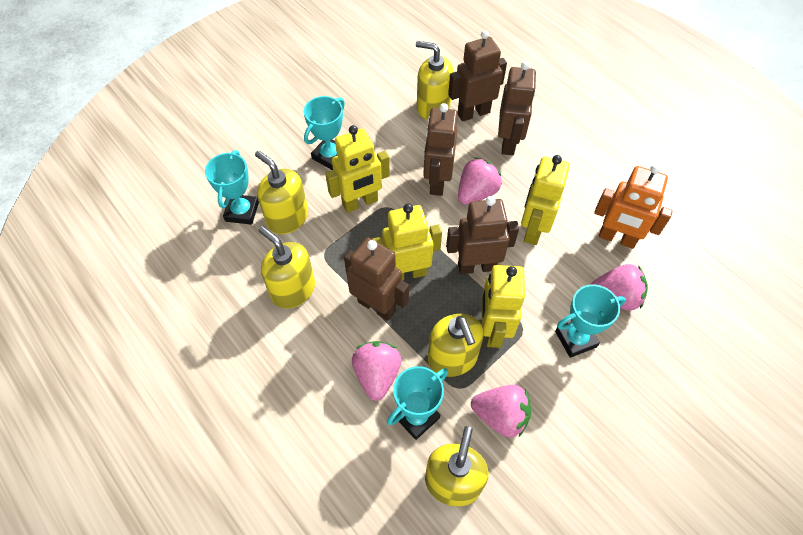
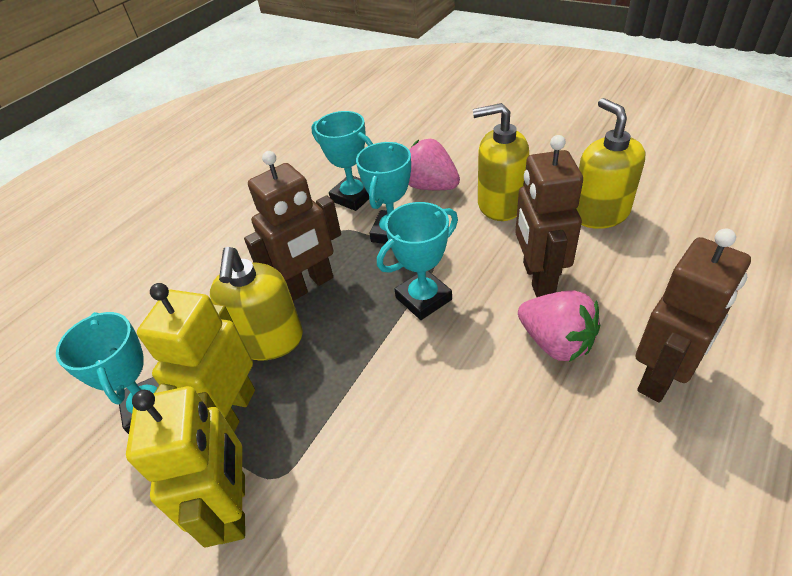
brown robot: 5 -> 3
orange robot: 1 -> 0
pink strawberry: 4 -> 2
yellow robot: 4 -> 2
yellow soap dispenser: 5 -> 3

